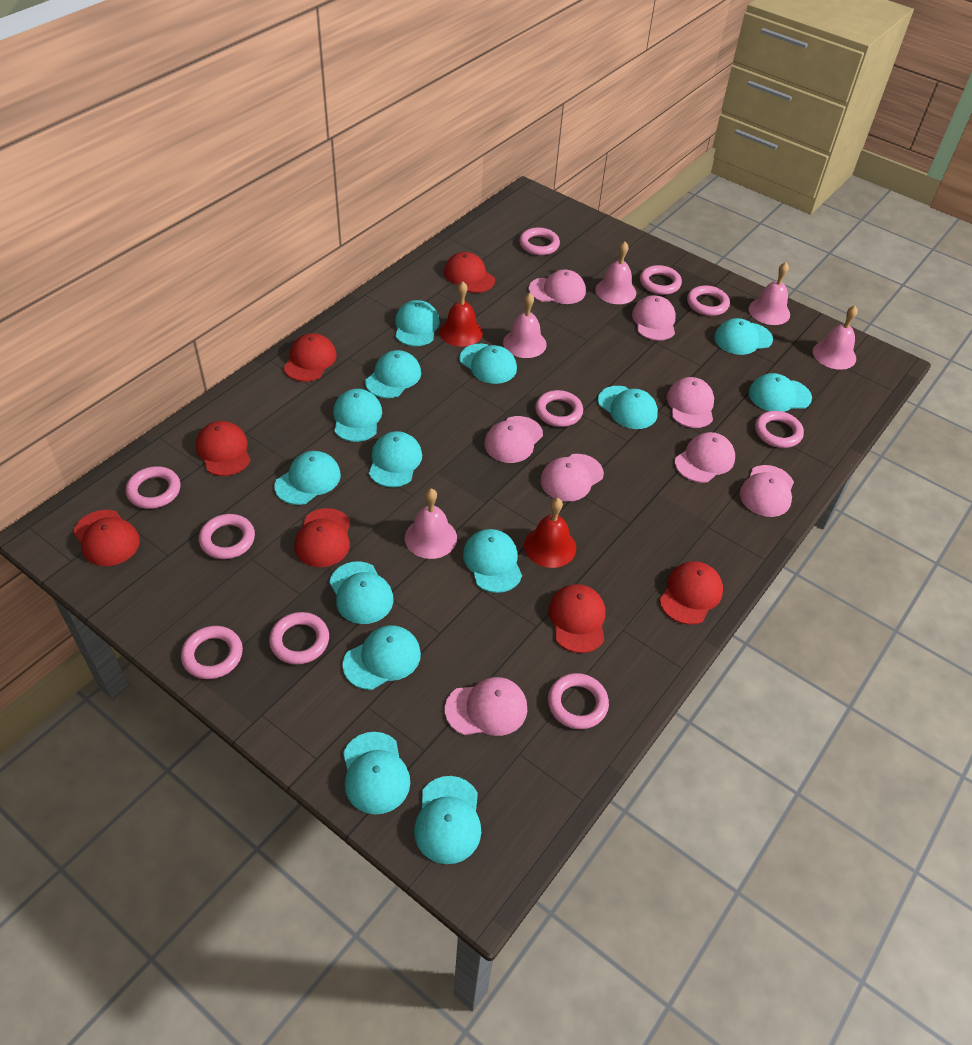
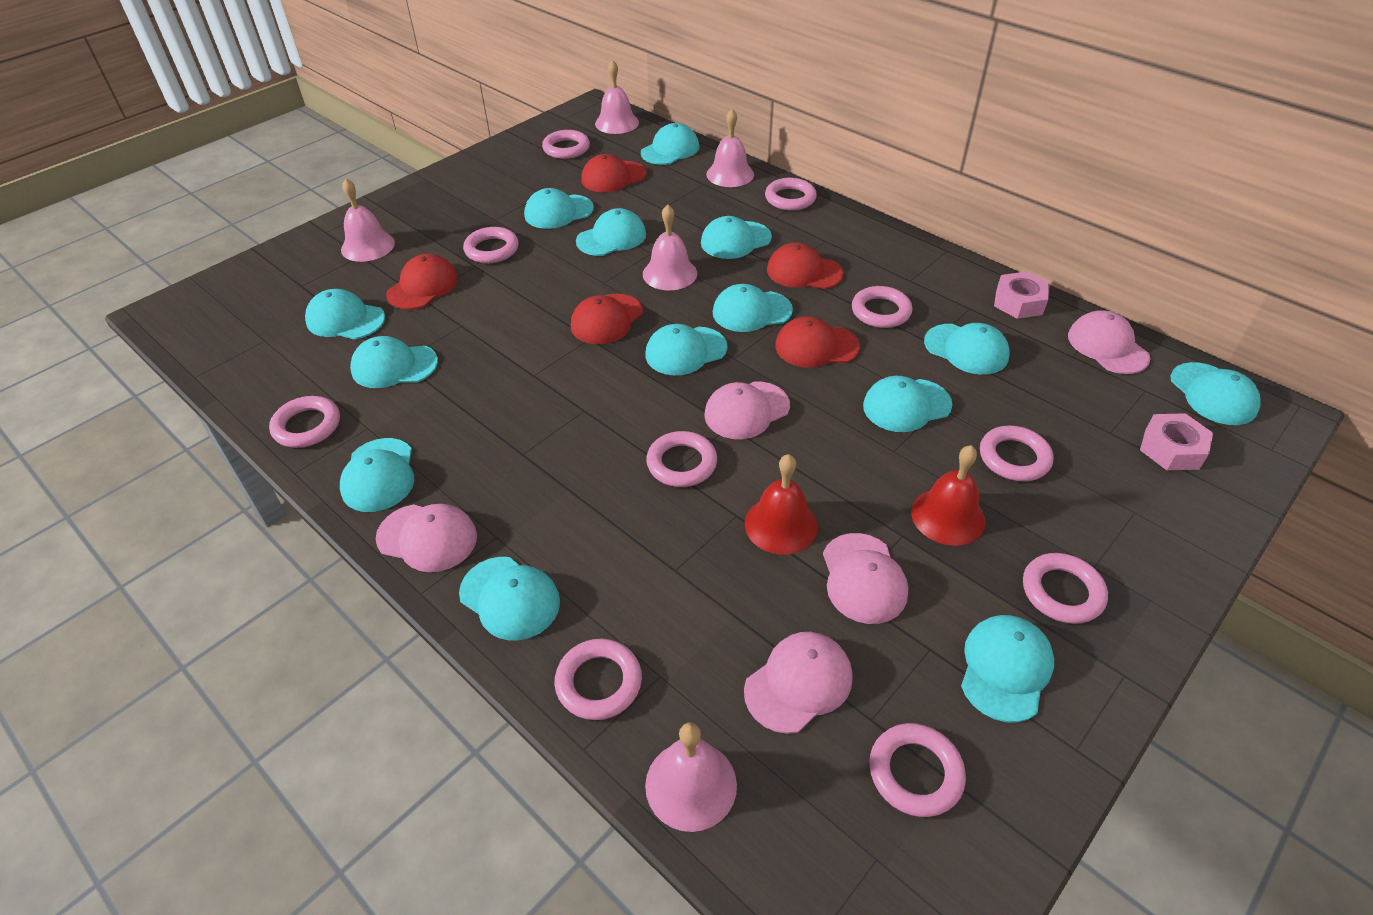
pink cap: 8 -> 5
pink nut: 0 -> 2
red cap: 7 -> 5

